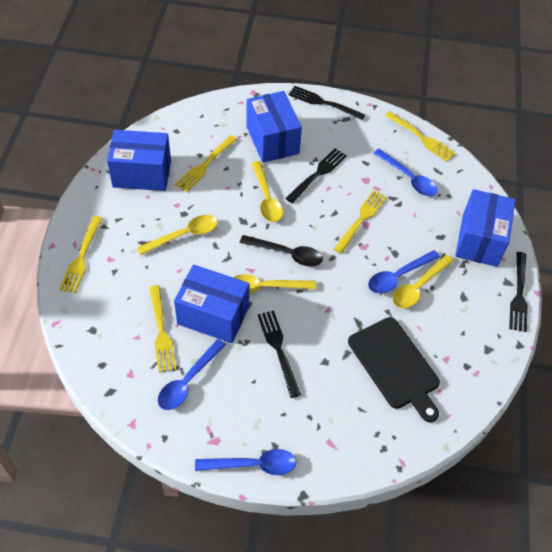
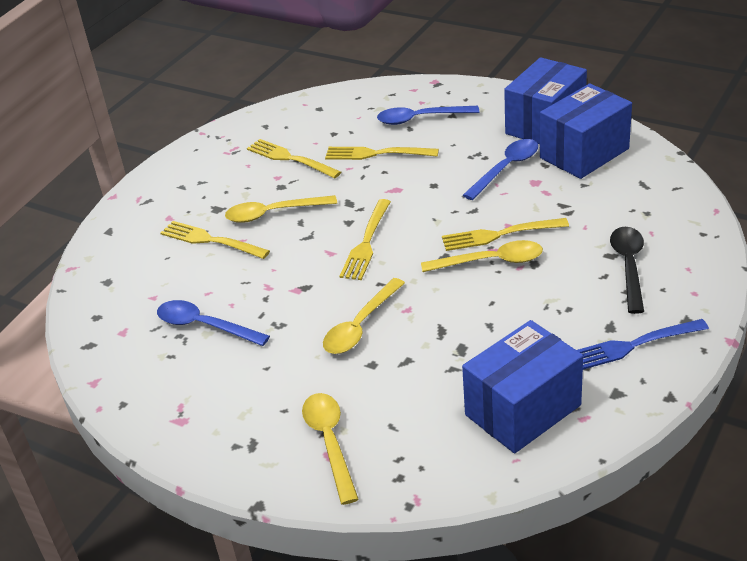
black cutting board: 1 -> 0
black fork: 4 -> 0
blue box: 4 -> 3
blue fork: 0 -> 1
blue spoon: 4 -> 3

